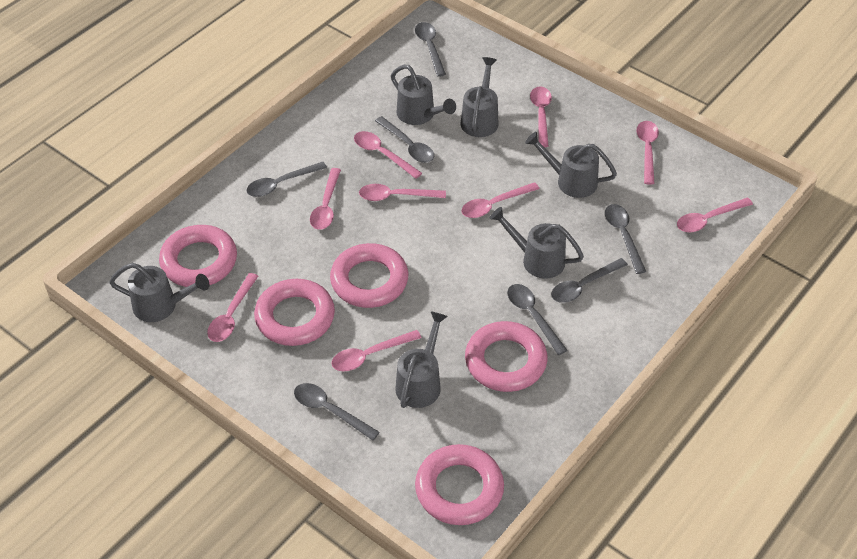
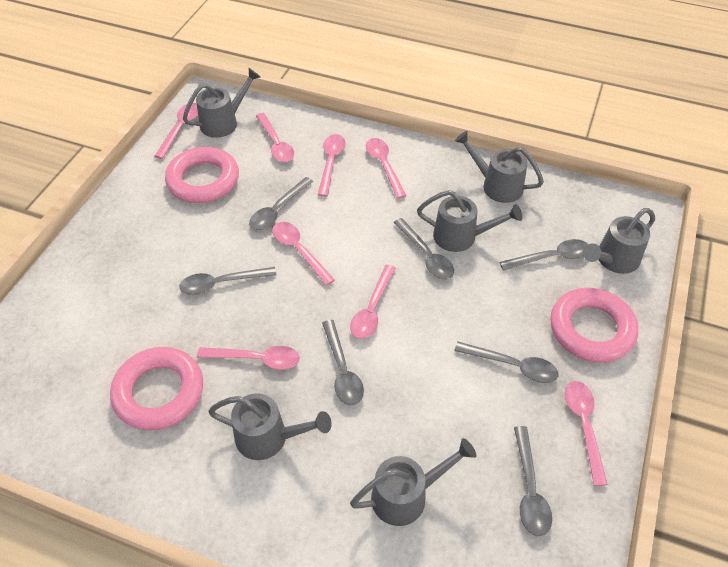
pink ring: 5 -> 3
pink spoon: 9 -> 8

